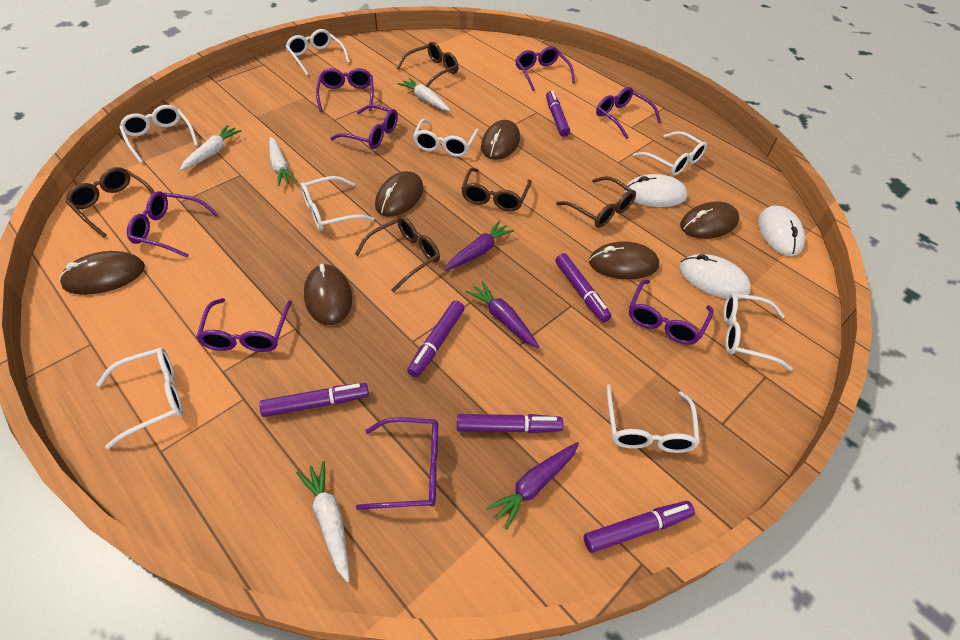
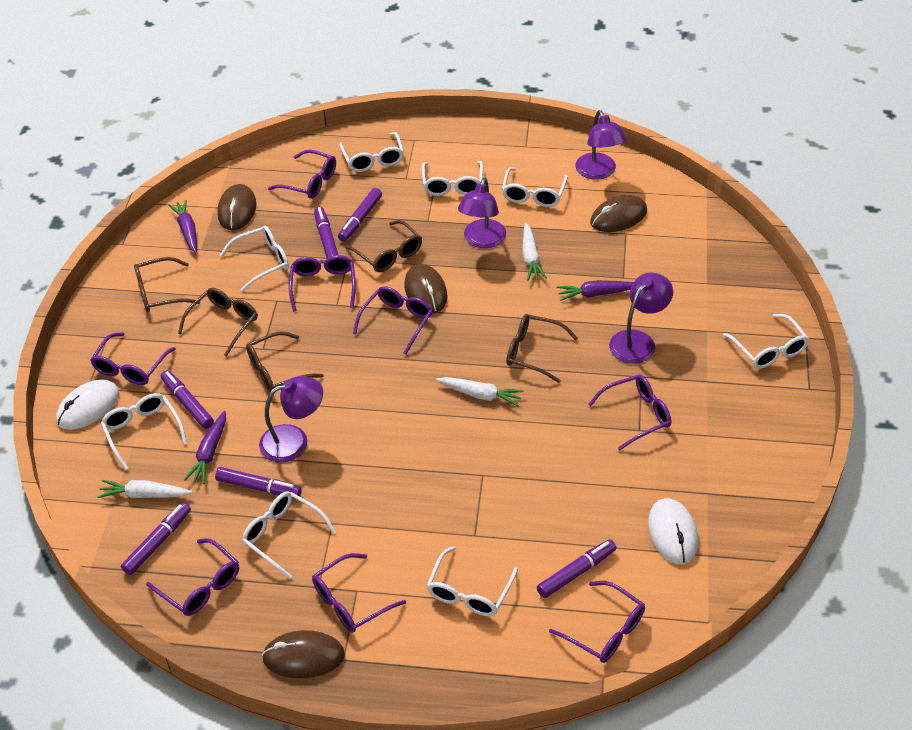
brown mouse: 6 -> 4
purple lamp: 0 -> 4
white carrot: 4 -> 3
white mouse: 3 -> 2

